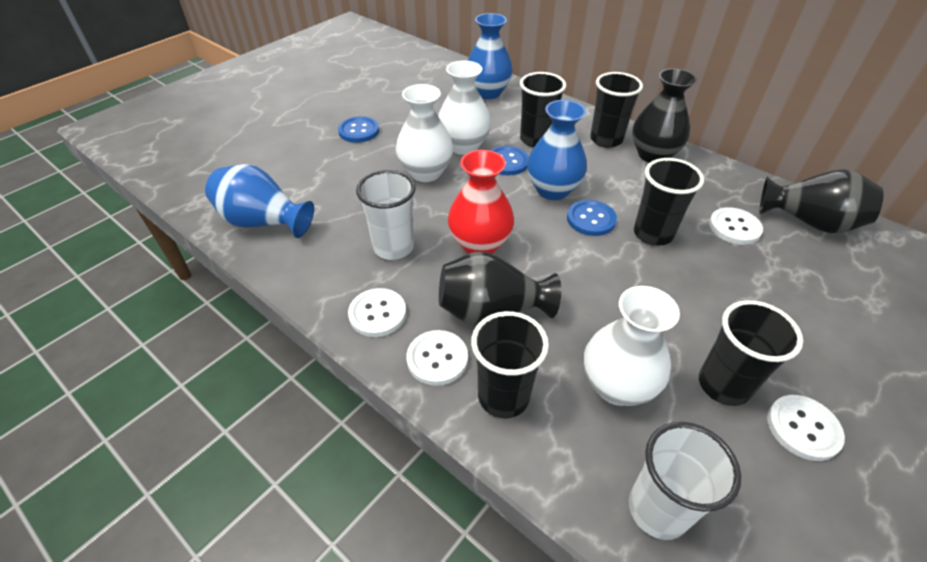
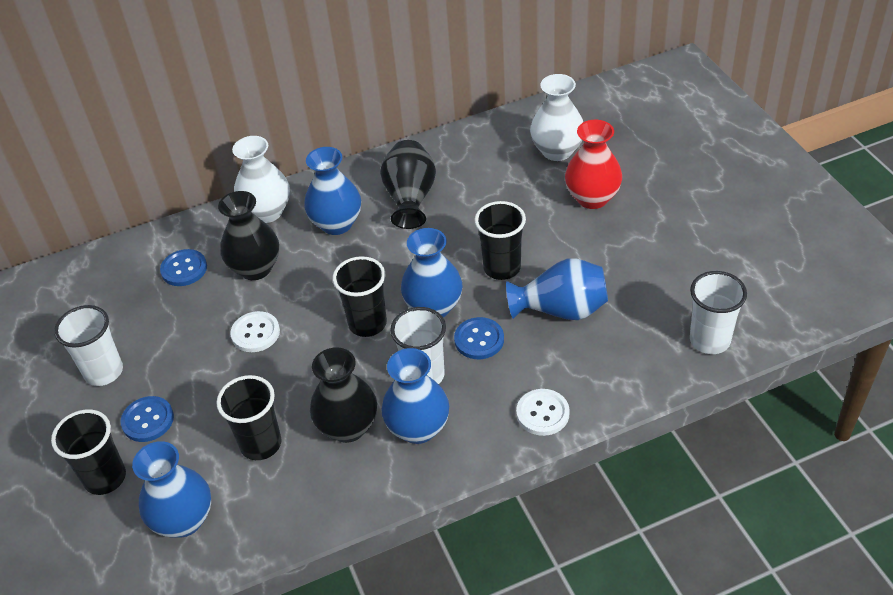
black cup: 5 -> 4
blue vase: 3 -> 5
white button: 4 -> 2
white cup: 2 -> 3
white vase: 3 -> 2

